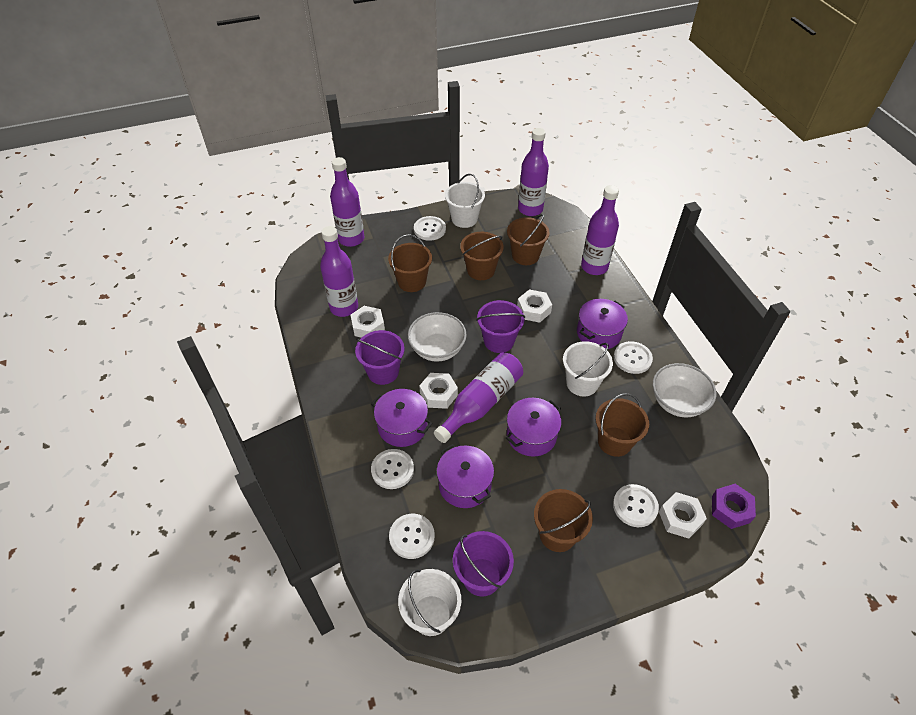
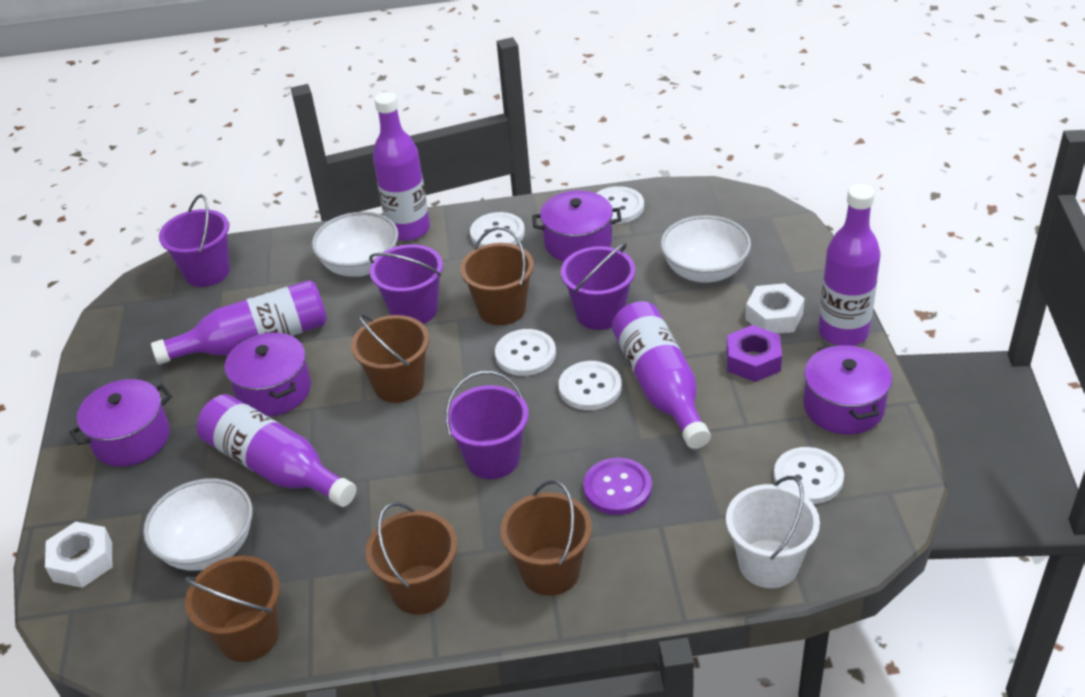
purple bucket: 3 -> 4
purple button: 0 -> 1
white bowl: 2 -> 3
white bucket: 3 -> 1
white nut: 4 -> 2

